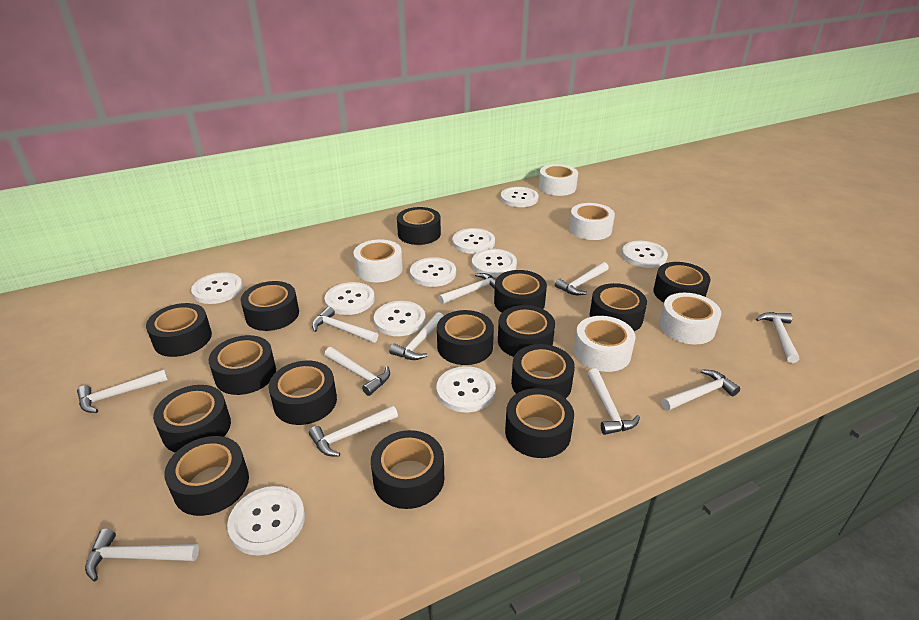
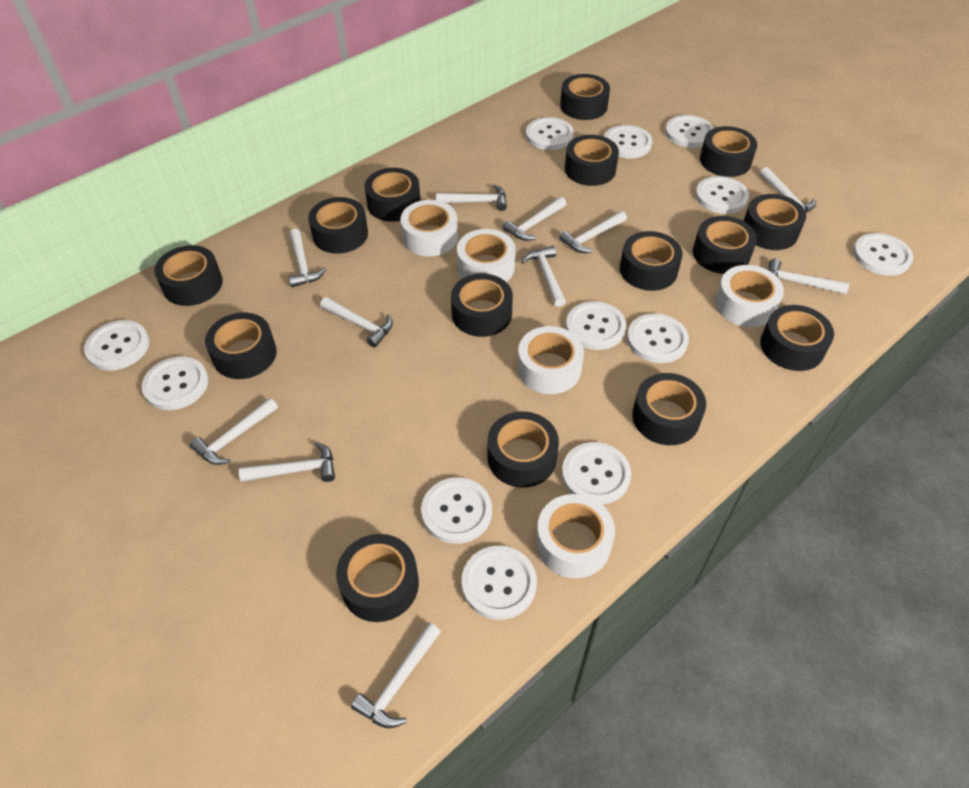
white button: 10 -> 12

